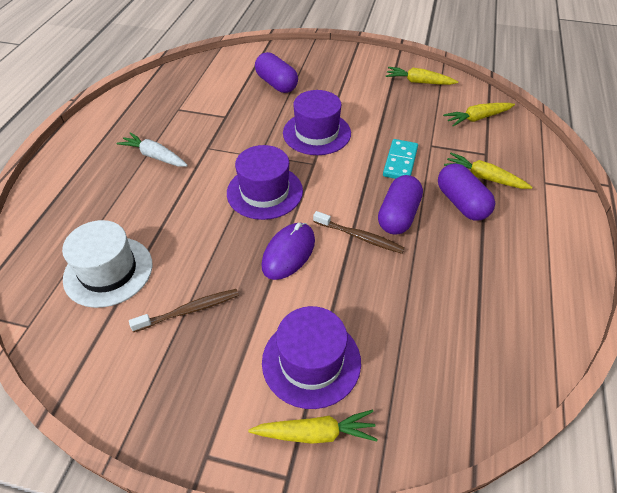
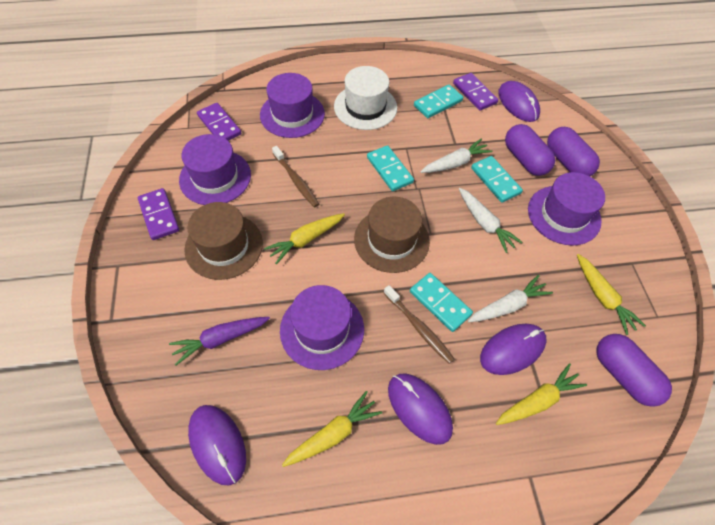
brown hat: 0 -> 2
purple carrot: 0 -> 1
purple domino: 0 -> 3
purple hat: 3 -> 4
purple mouse: 1 -> 4
turquoise domino: 1 -> 4
white carrot: 1 -> 3

